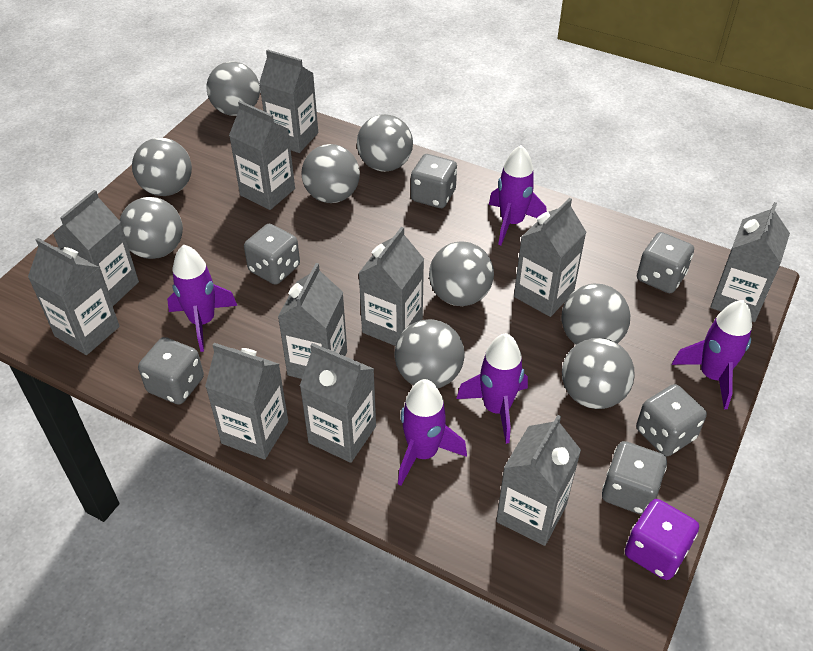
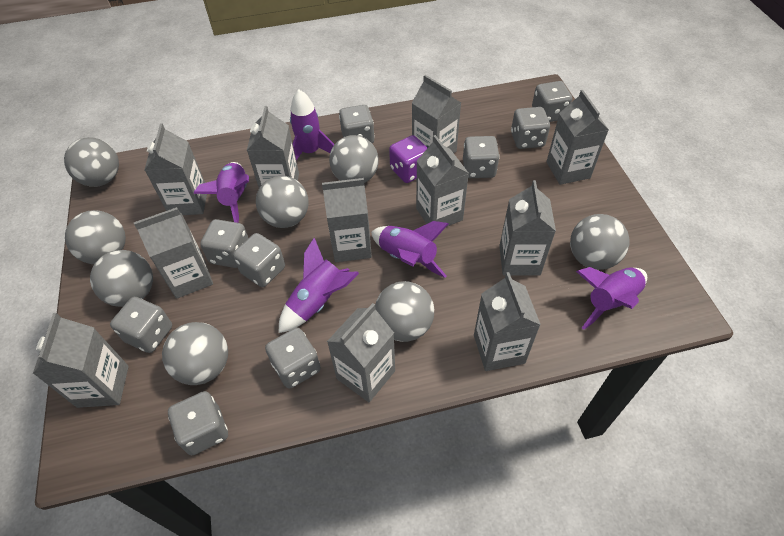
grey ball: 9 -> 8
grey dice: 6 -> 9

